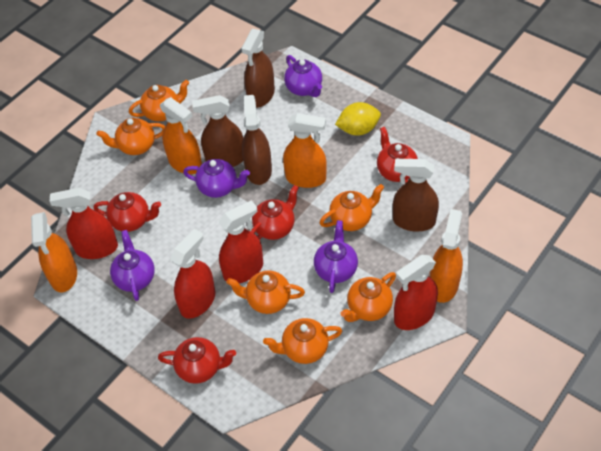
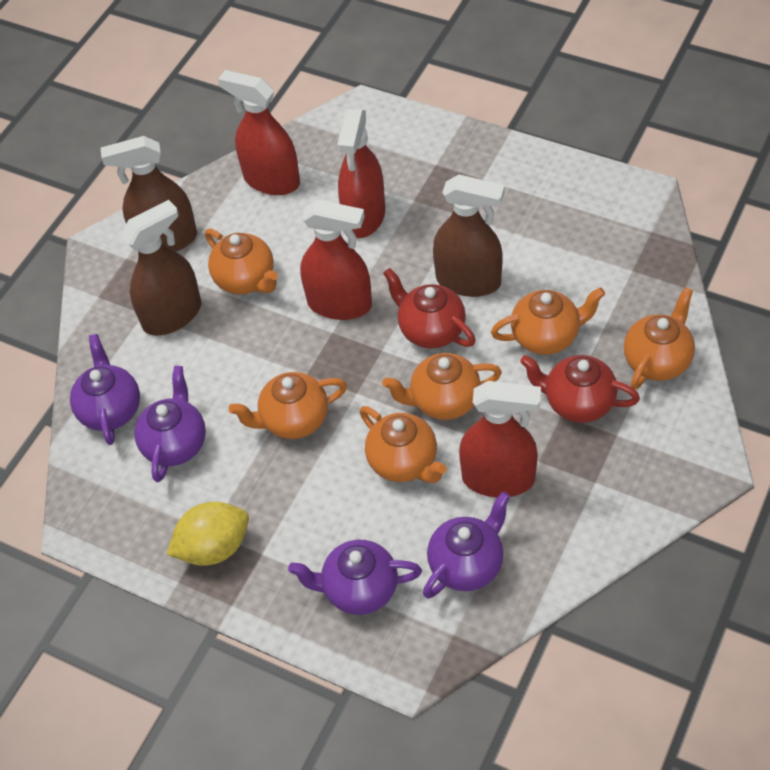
brown spray bottle: 4 -> 3
orange spray bottle: 4 -> 0
red teapot: 4 -> 2

